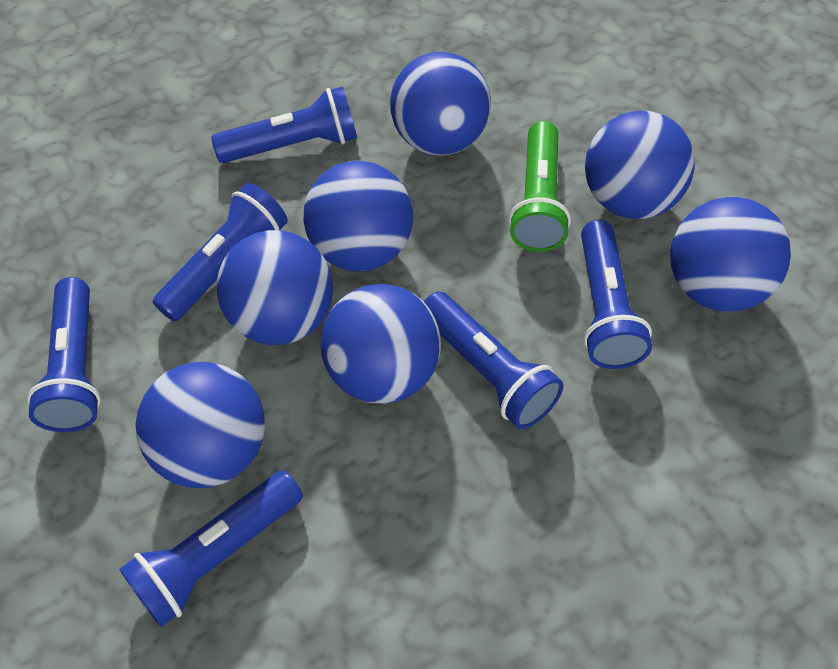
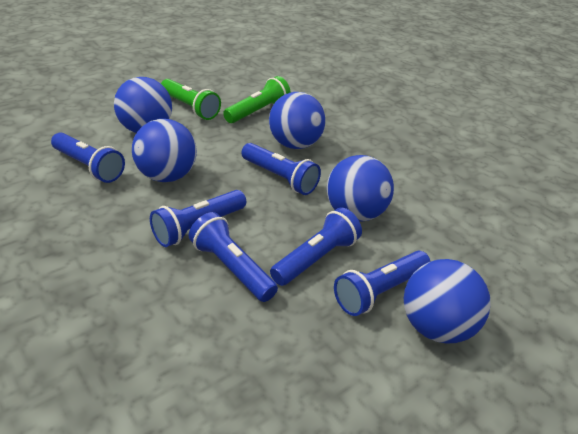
blue ball: 7 -> 5
green flashlight: 1 -> 2

